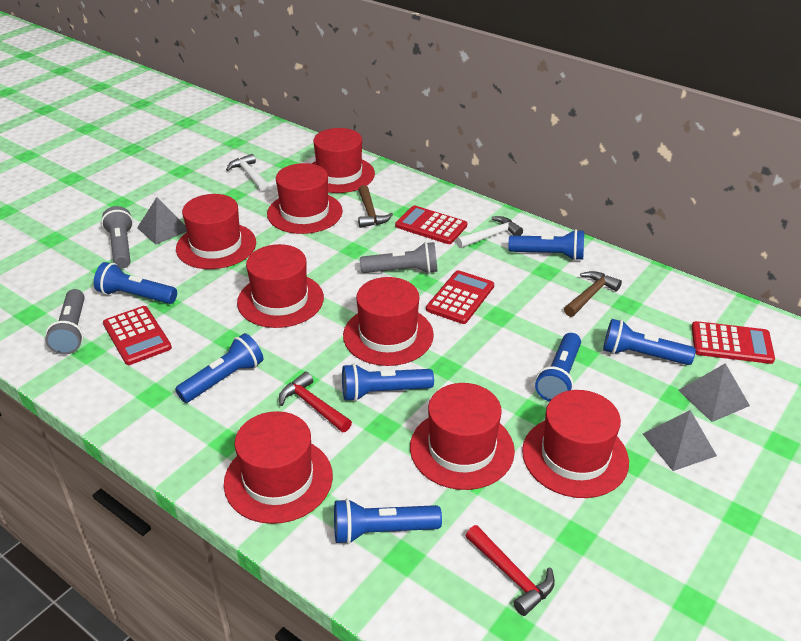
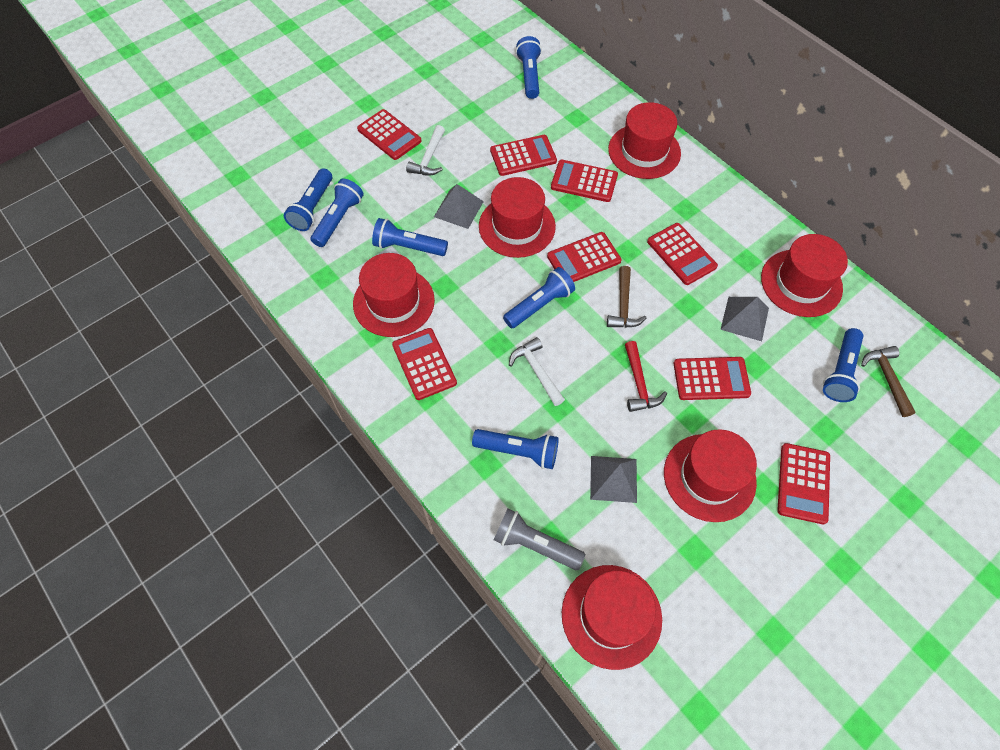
grey flashlight: 3 -> 1
red calculator: 4 -> 8
red hammer: 2 -> 1
red hat: 8 -> 6

